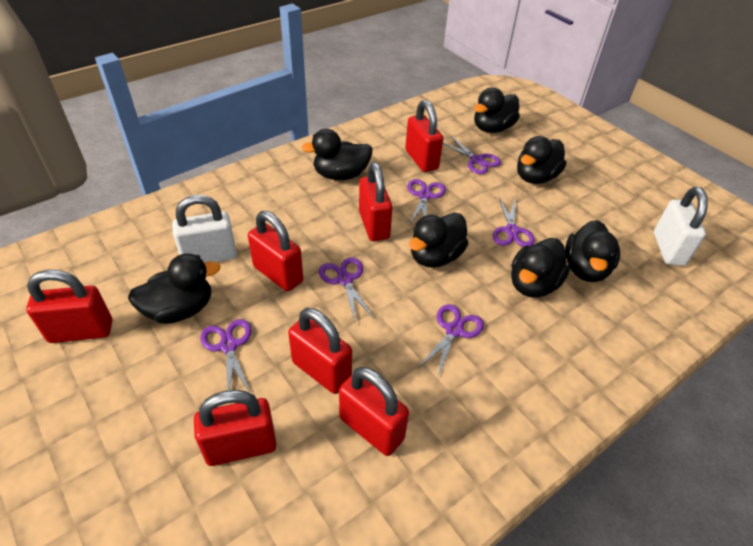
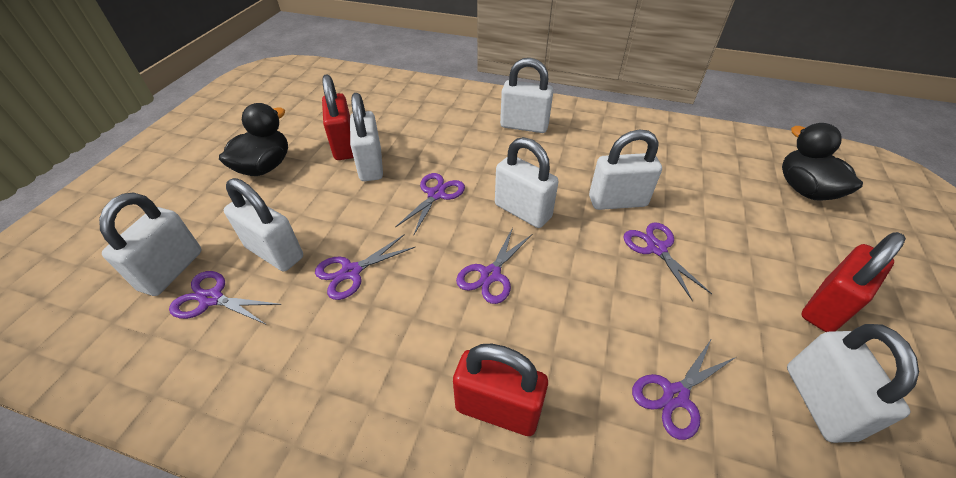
black duck: 7 -> 2
red padlock: 7 -> 3
white padlock: 2 -> 7

